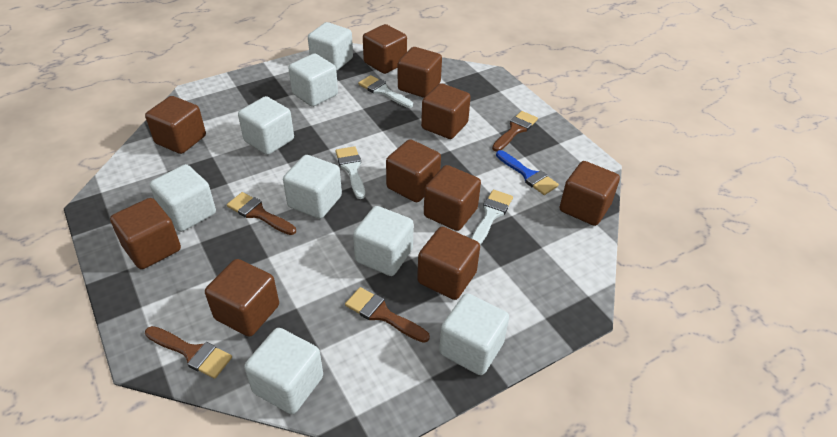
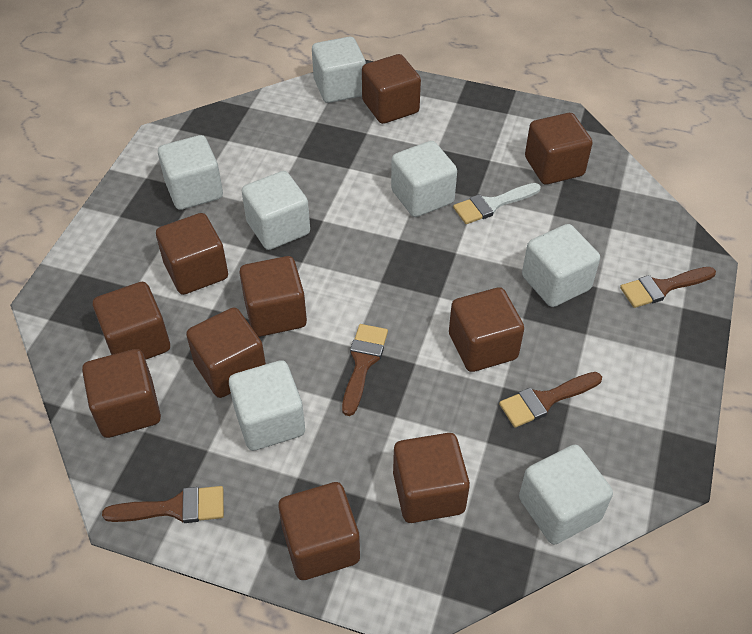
blue brush: 1 -> 0
white brush: 3 -> 1
white cube: 8 -> 7

